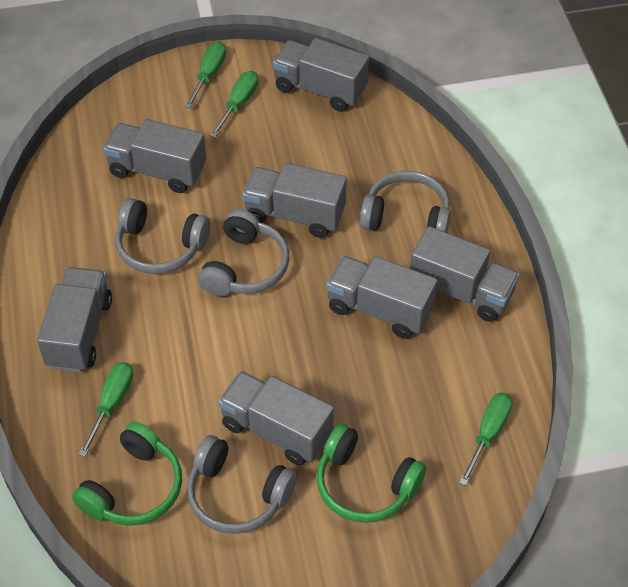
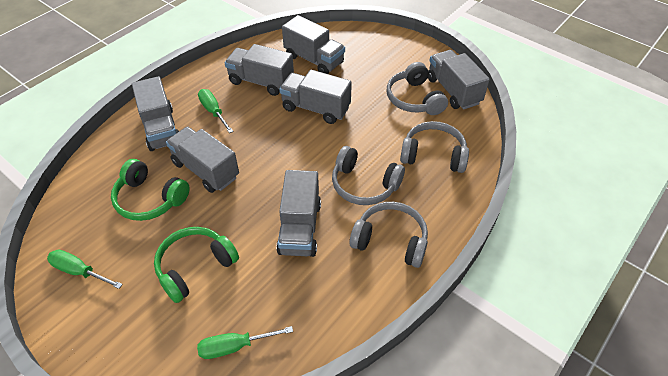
green screwdriver: 4 -> 3

